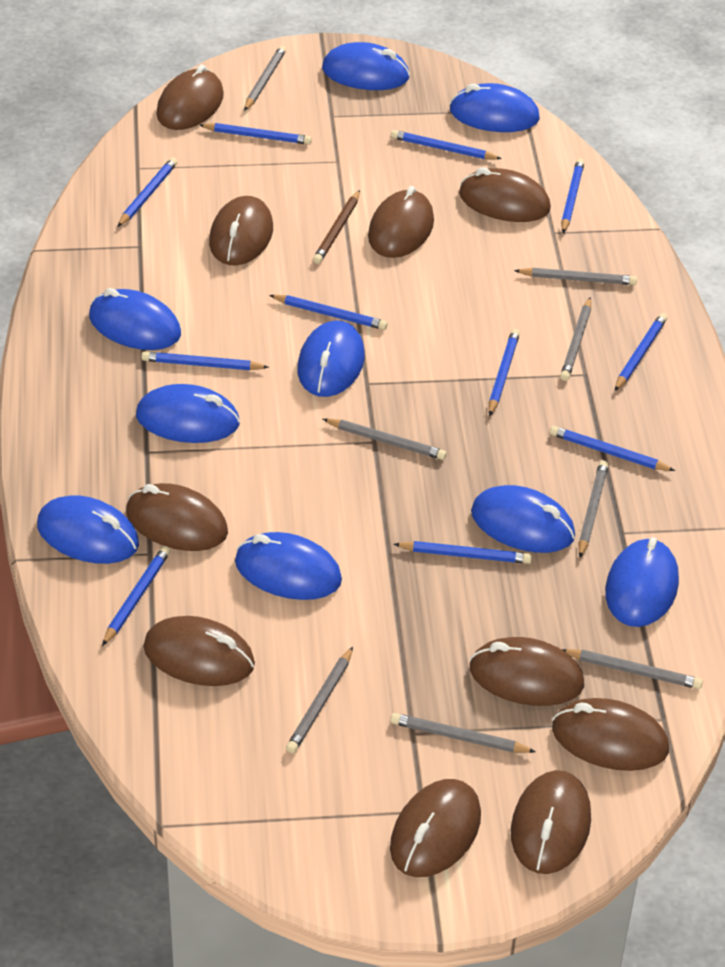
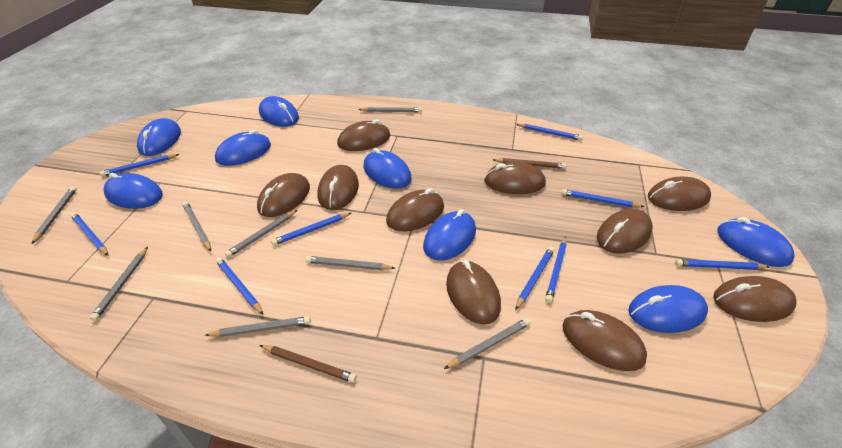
blue mouse: 9 -> 8
blue pencil: 11 -> 9
brown pencil: 1 -> 2

